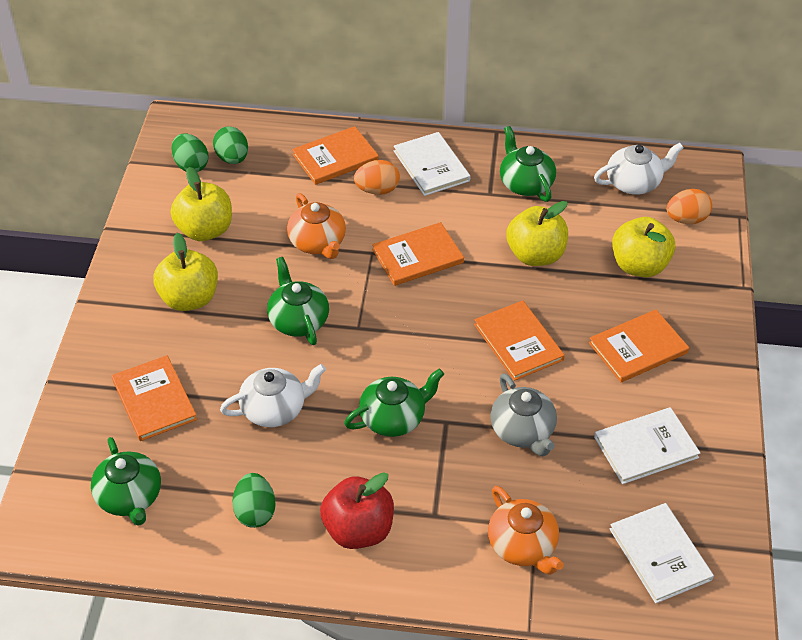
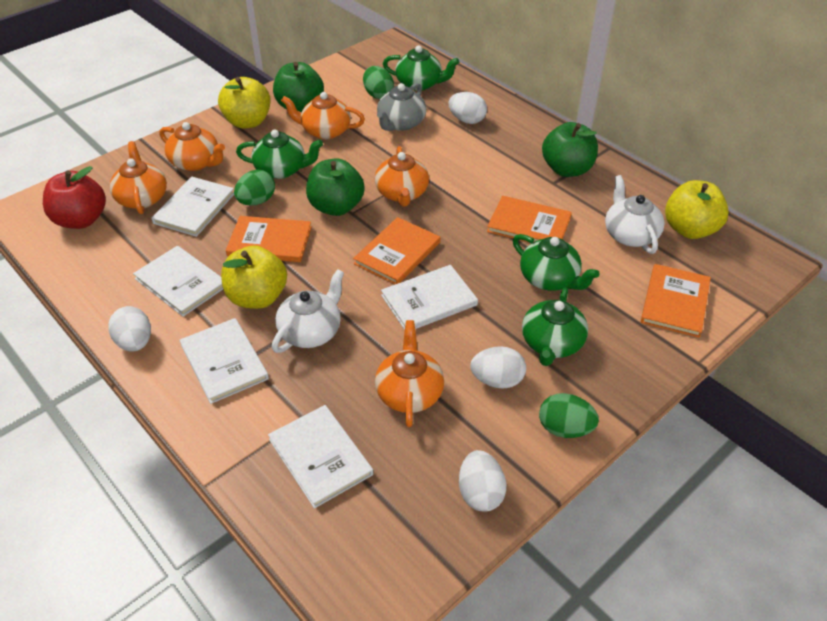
green apple: 0 -> 3
orange book: 5 -> 4
orange egg: 2 -> 0
orange teapot: 2 -> 5
white book: 3 -> 5
white egg: 0 -> 4
yellow apple: 4 -> 3

